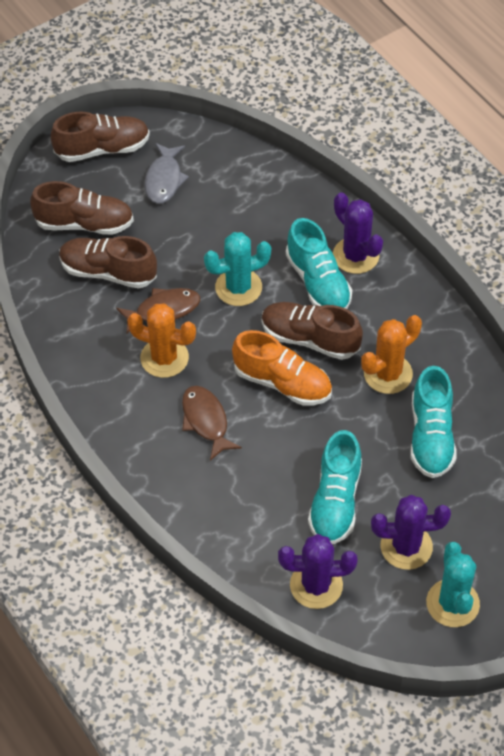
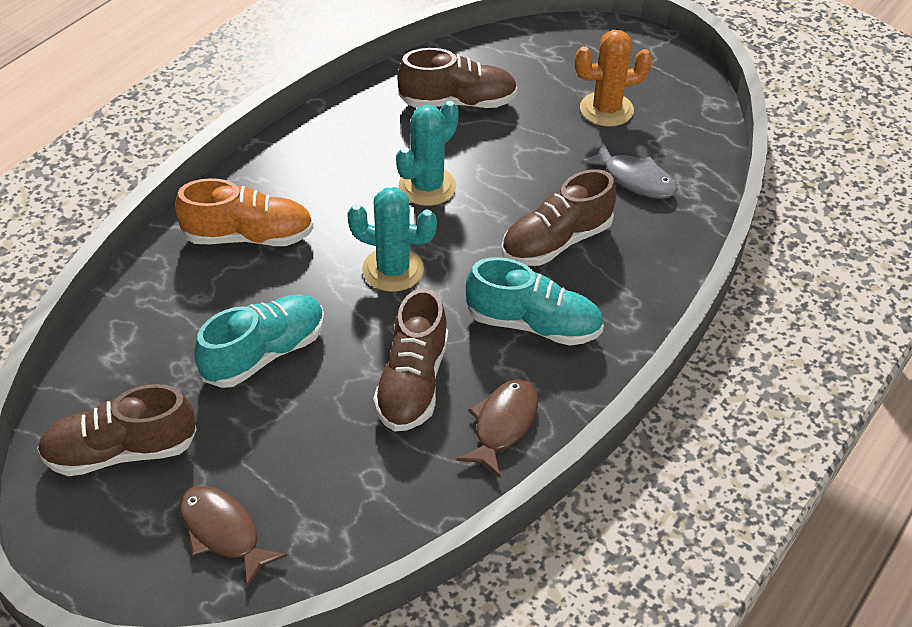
orange cactus: 2 -> 1
purple cactus: 3 -> 0
turquoise shoe: 3 -> 2

